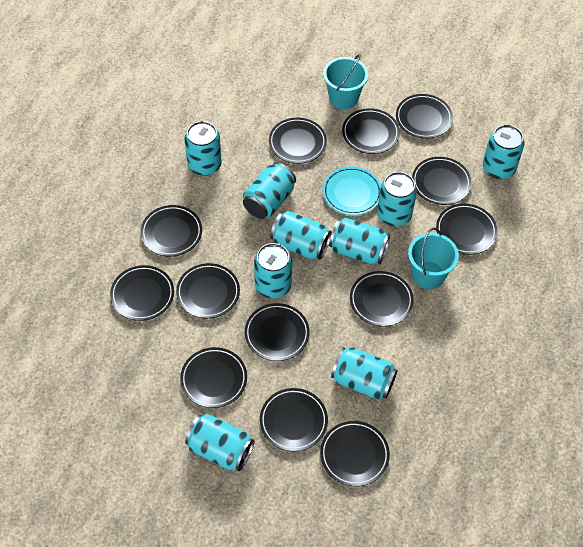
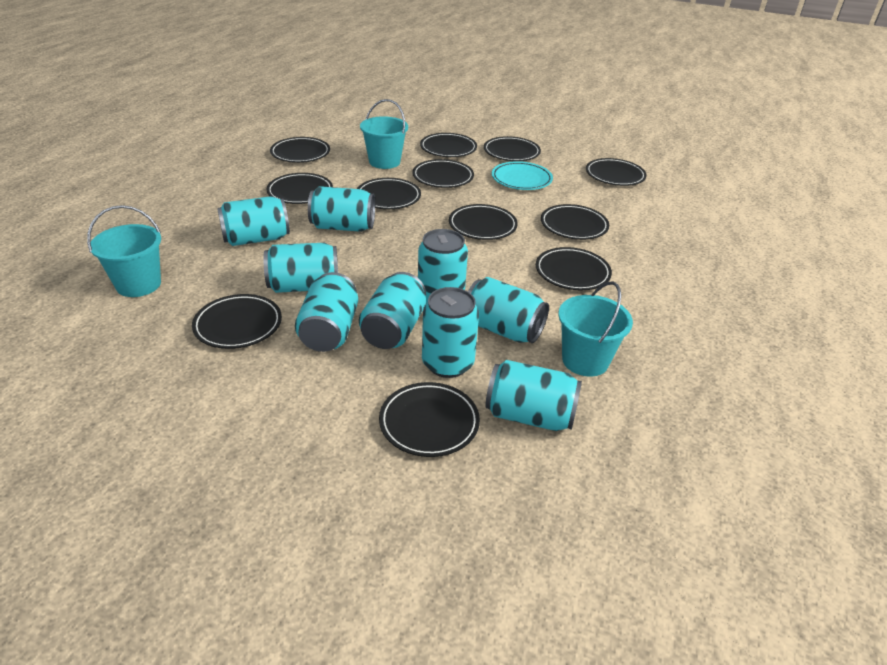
black plate: 13 -> 12
turquoise bucket: 2 -> 3

